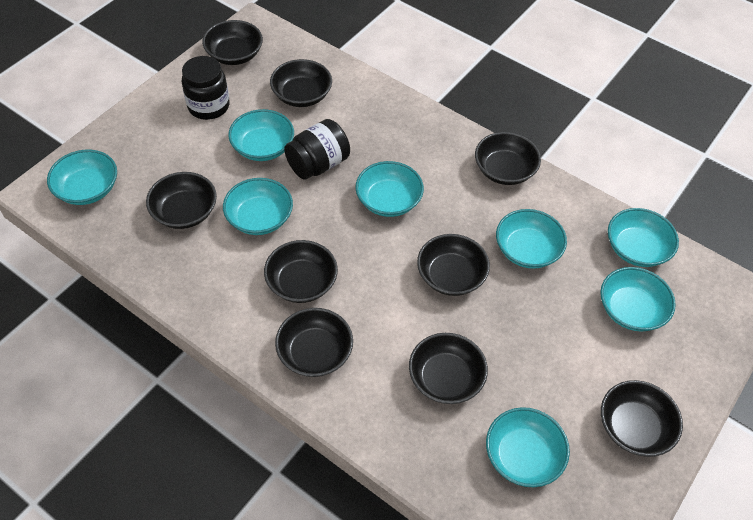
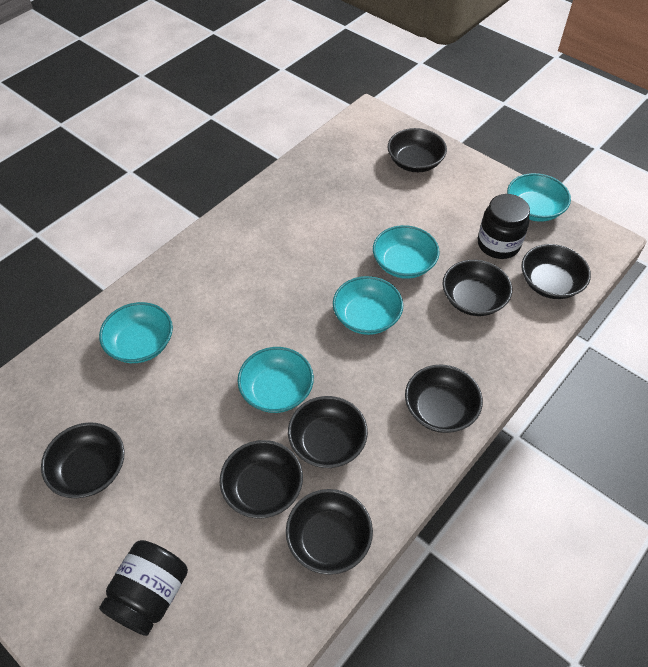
black bowl: 9 -> 8
turquoise bowl: 8 -> 5

